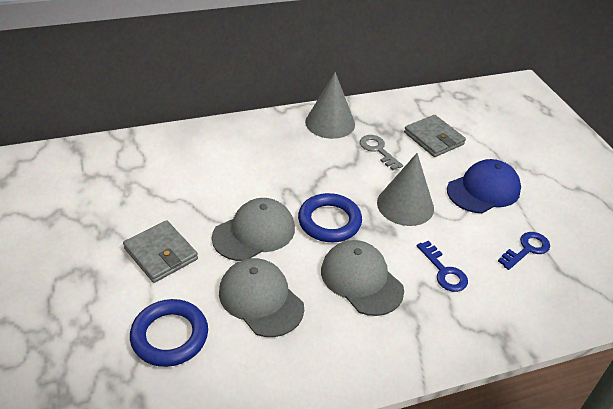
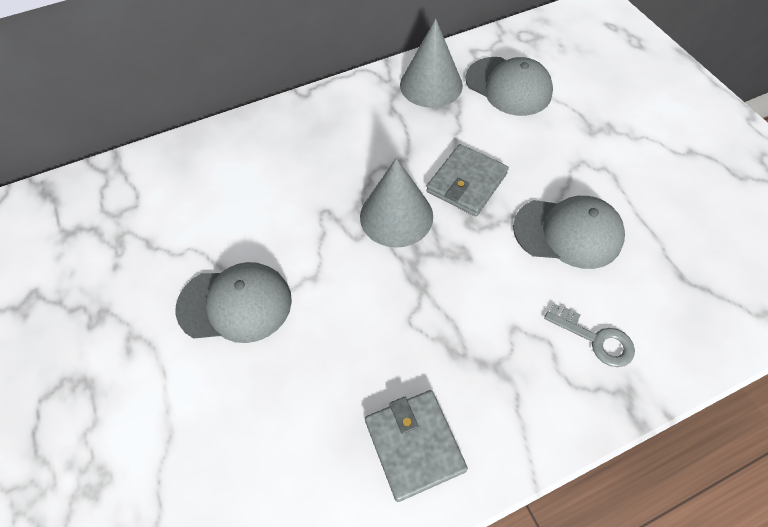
blue cap: 1 -> 0
blue key: 2 -> 0
blue ring: 2 -> 0

